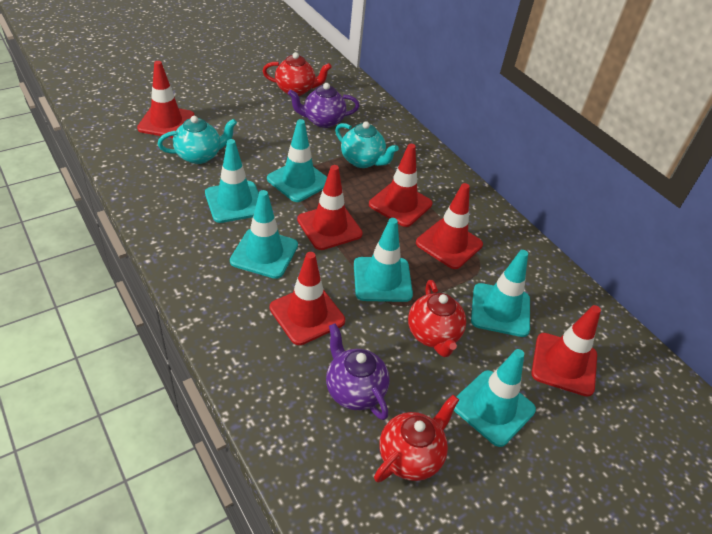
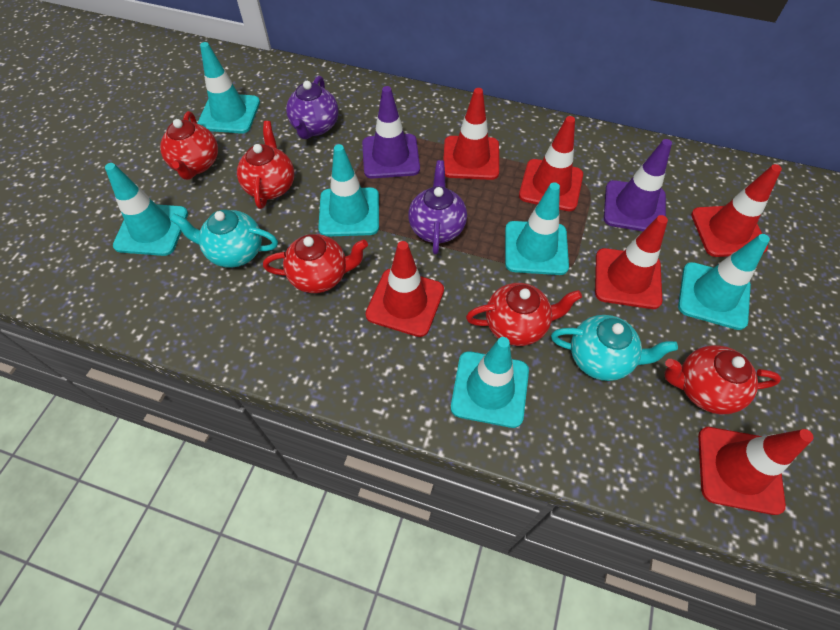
purple traffic cone: 0 -> 2
red teapot: 3 -> 5

